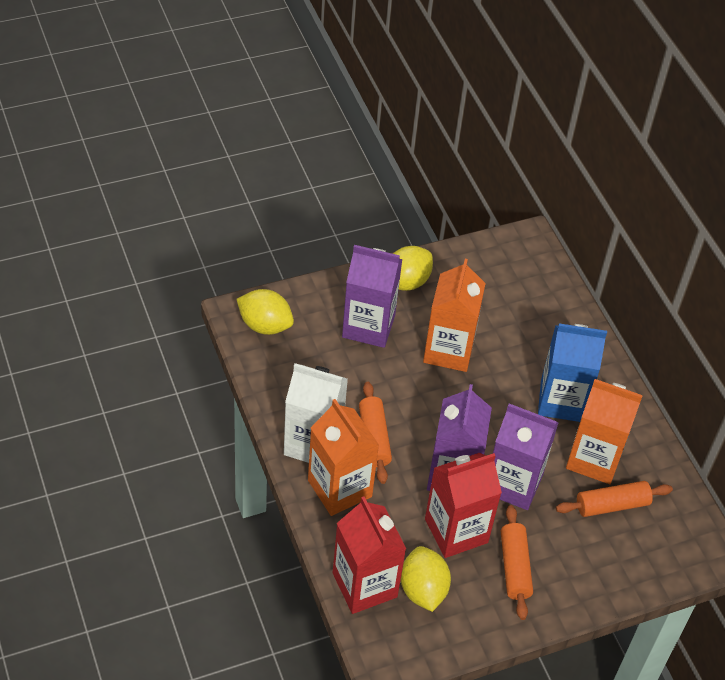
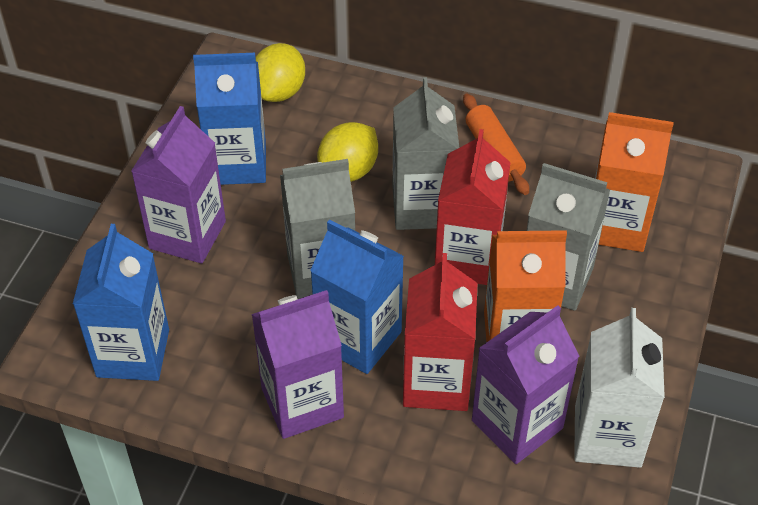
blue carton: 1 -> 3
grey carton: 0 -> 3
orange carton: 3 -> 2
orange rolling pin: 3 -> 1
yellow lemon: 3 -> 2

